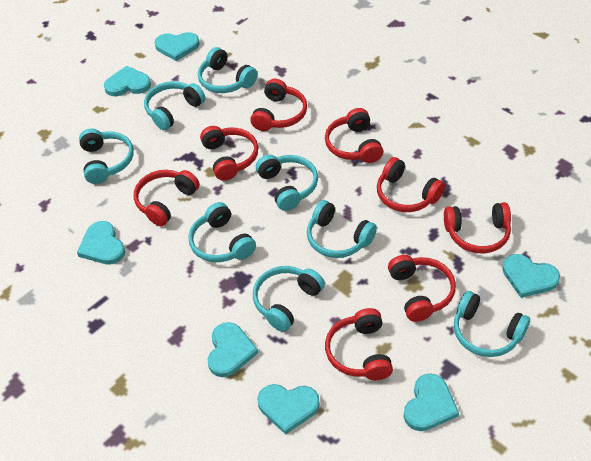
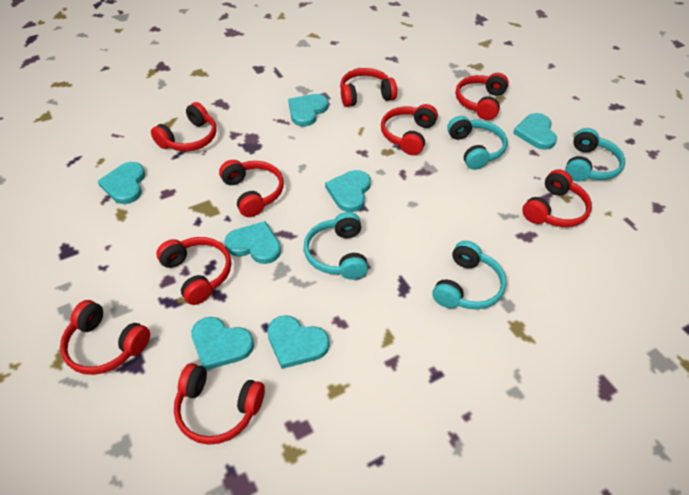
red headphones: 8 -> 9
turquoise headphones: 8 -> 4

